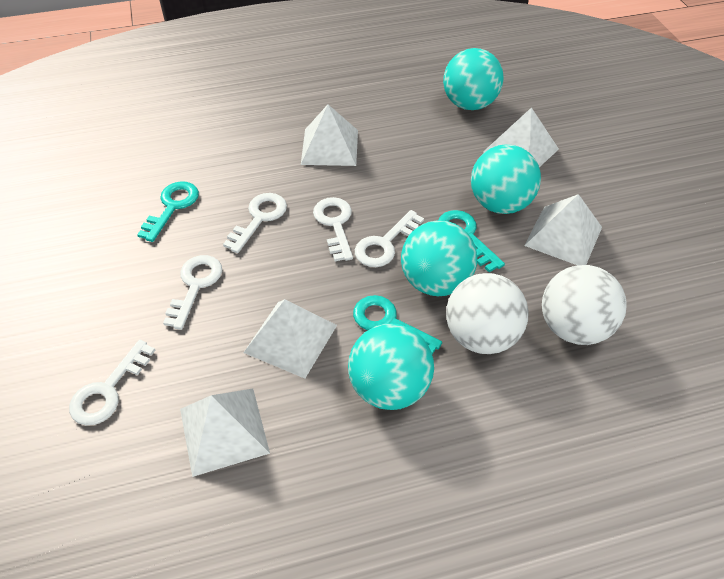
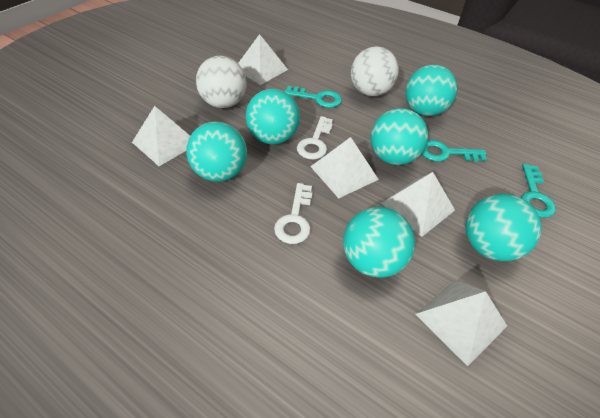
turquoise ball: 4 -> 6
white key: 5 -> 2

